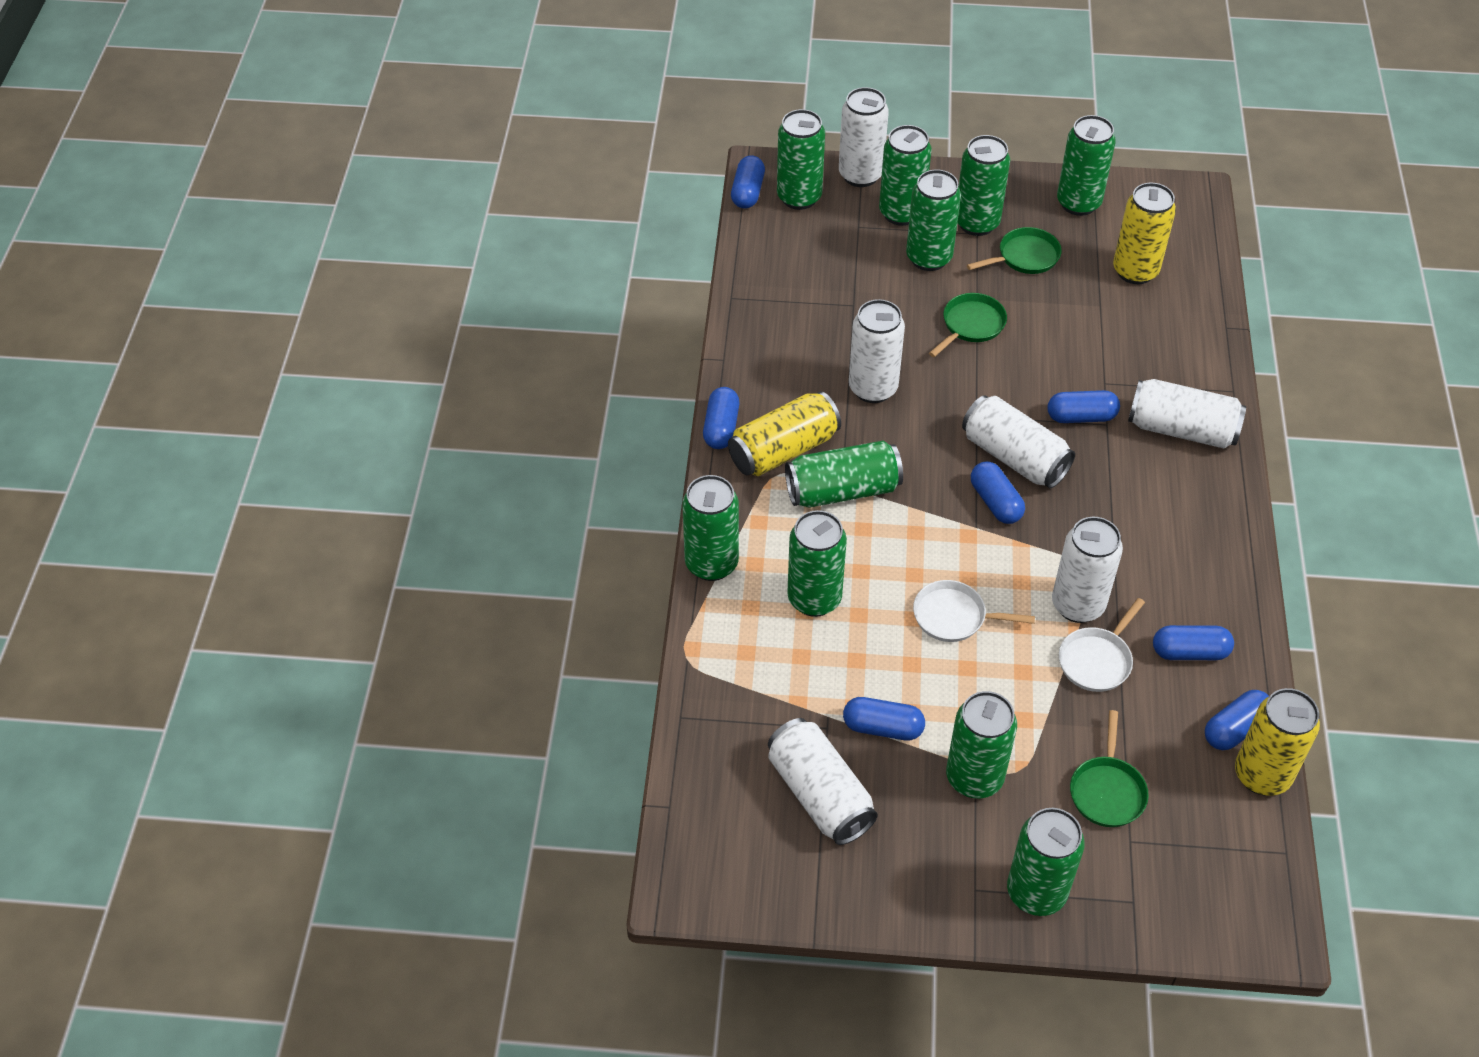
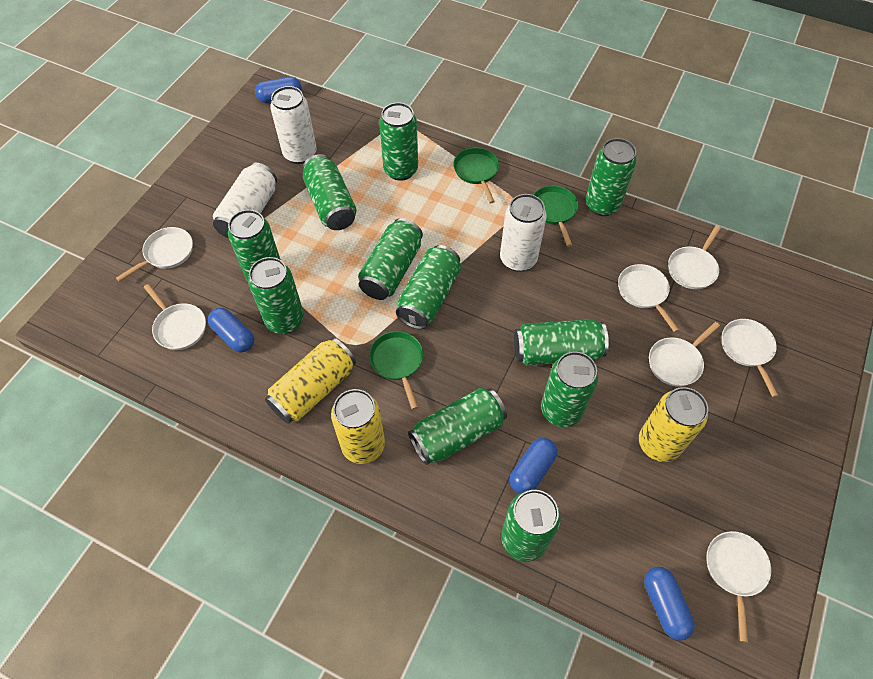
blue capsule: 7 -> 4
green can: 10 -> 11
white can: 6 -> 3
white pan: 2 -> 7

